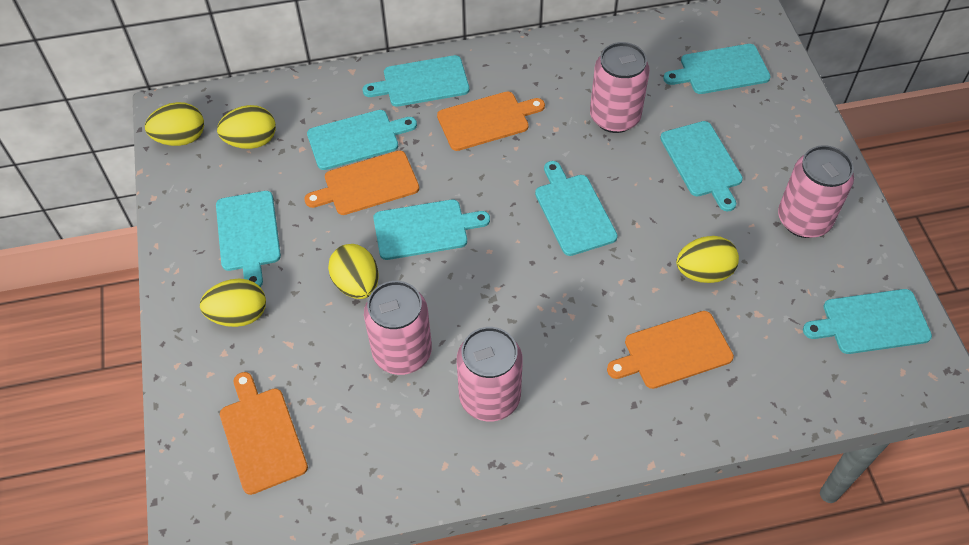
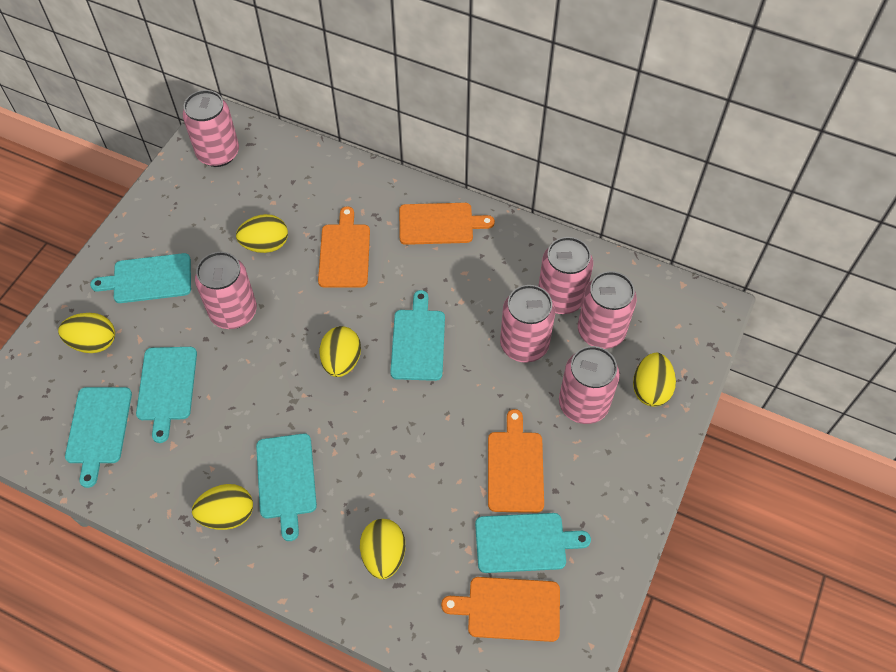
pink can: 4 -> 6
turquoise cutting board: 8 -> 6
yellow egg: 5 -> 6

